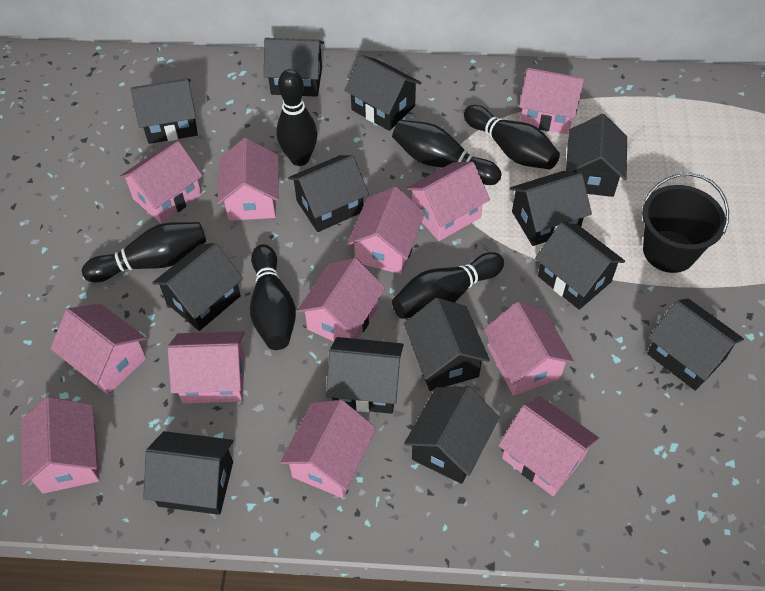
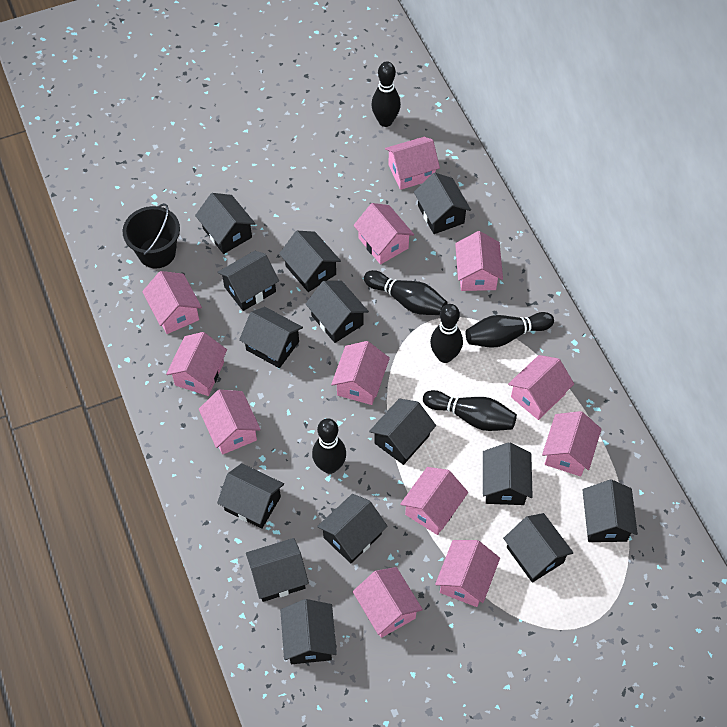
black house: 13 -> 14

